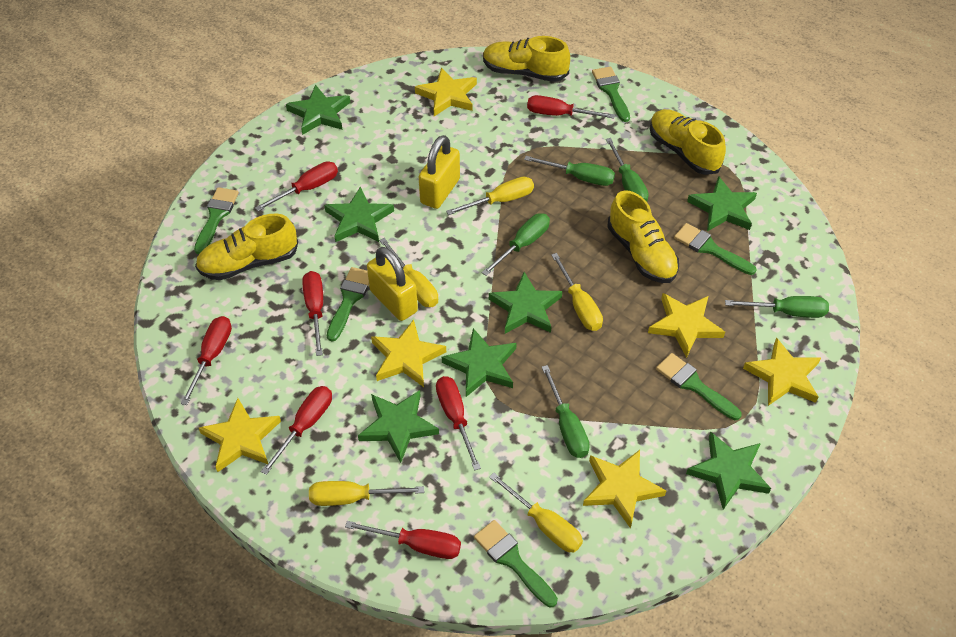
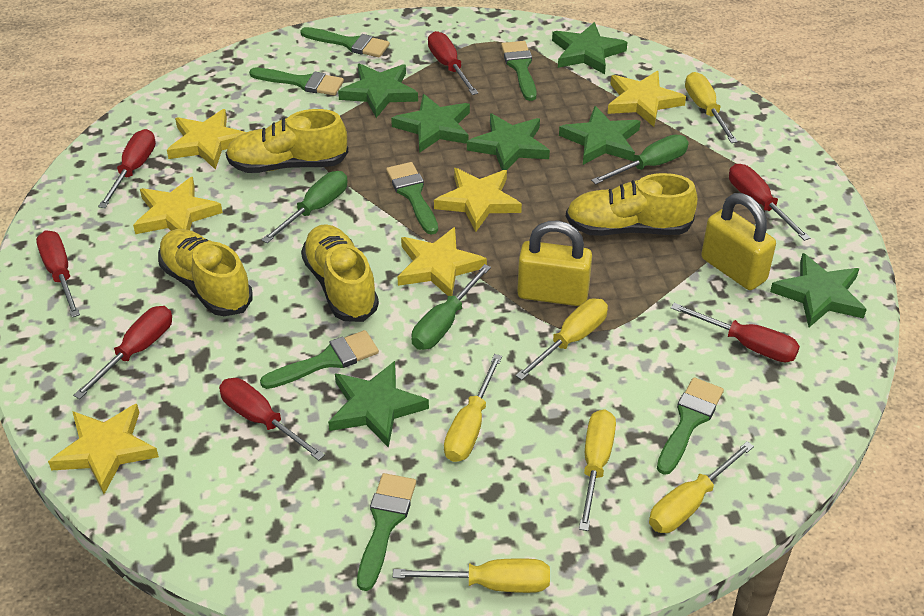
green brush: 6 -> 7
green screwdriver: 5 -> 3
yellow screwdriver: 5 -> 6

